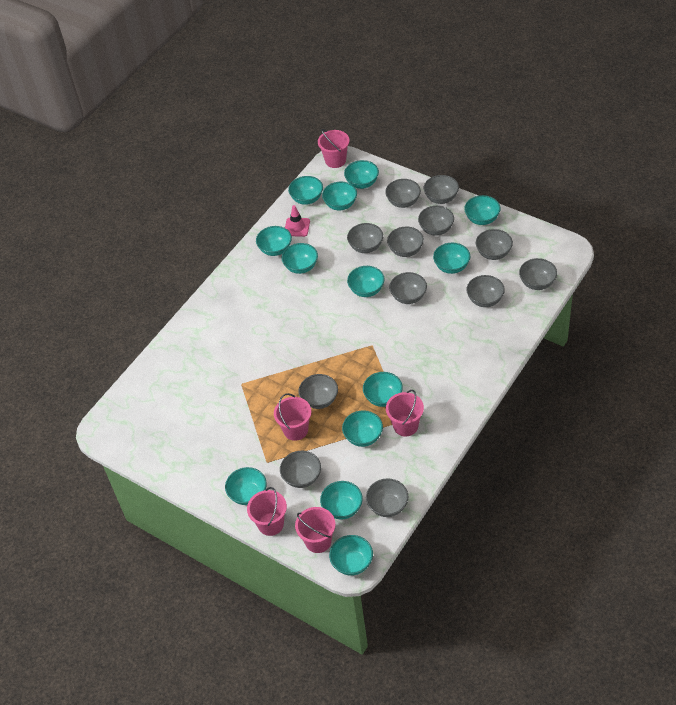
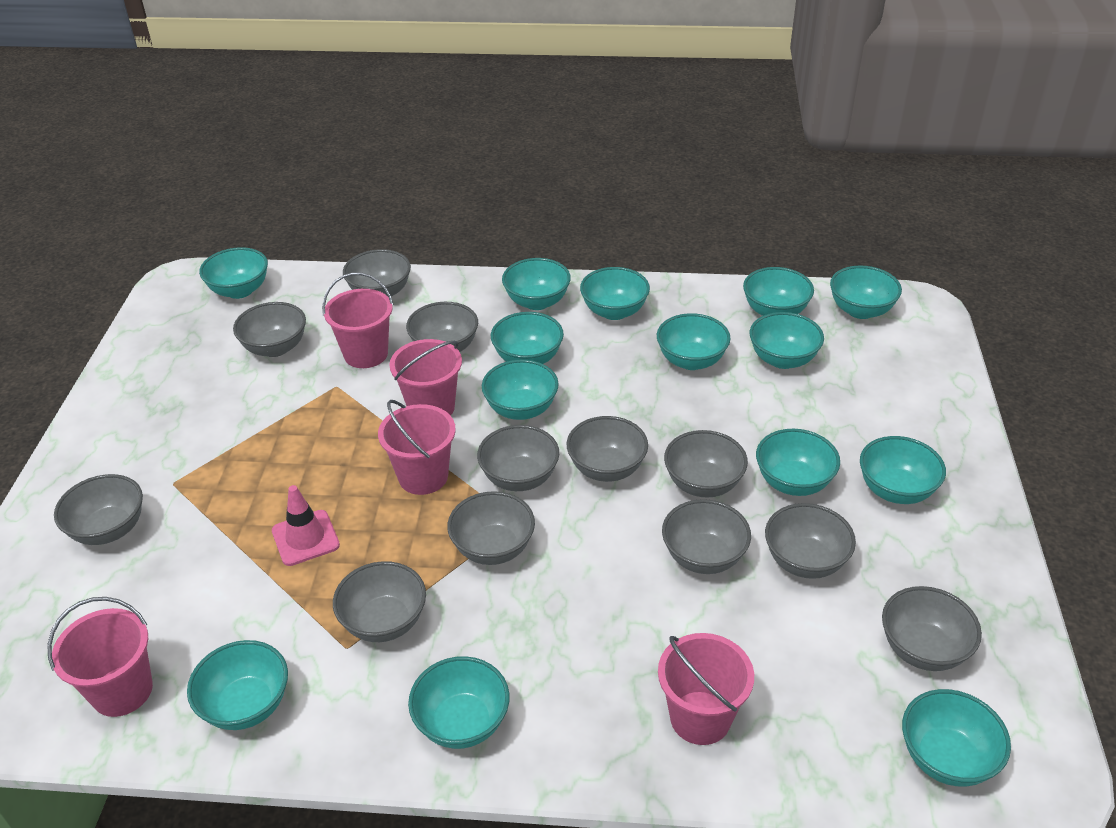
turquoise bowl: 13 -> 14

